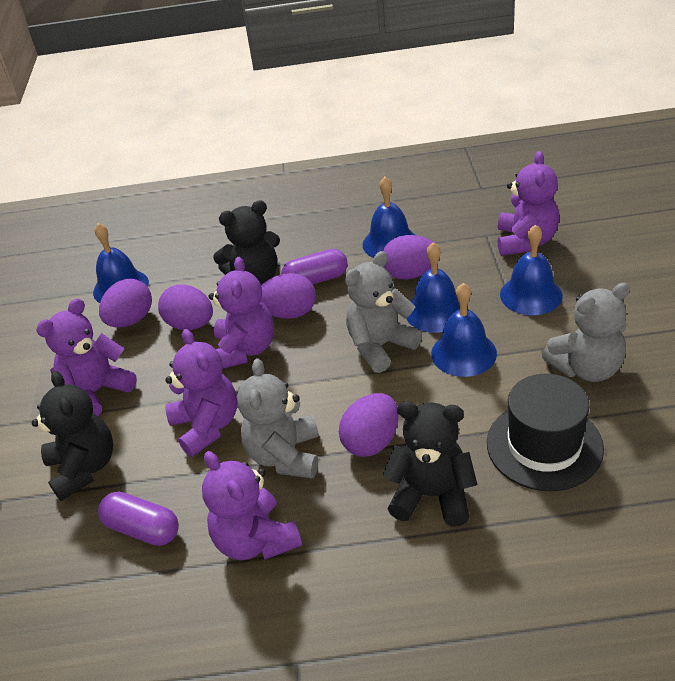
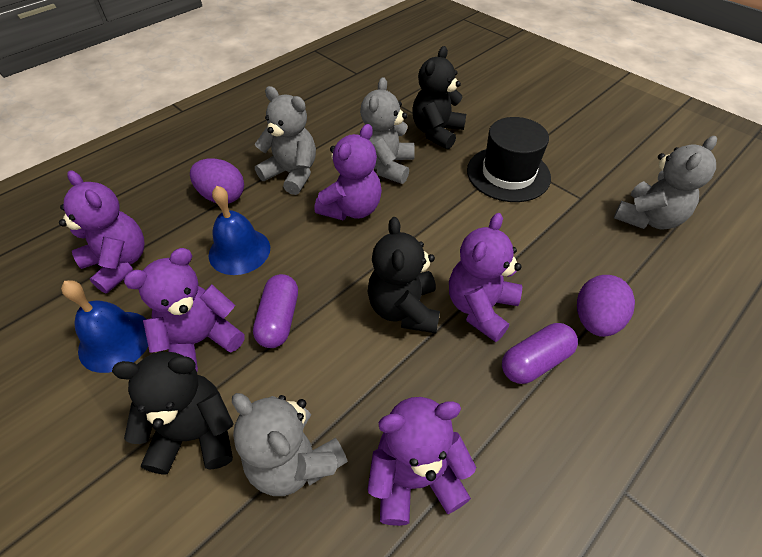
blue bell: 5 -> 2
grey teddy bear: 3 -> 4
purple egg: 5 -> 2

